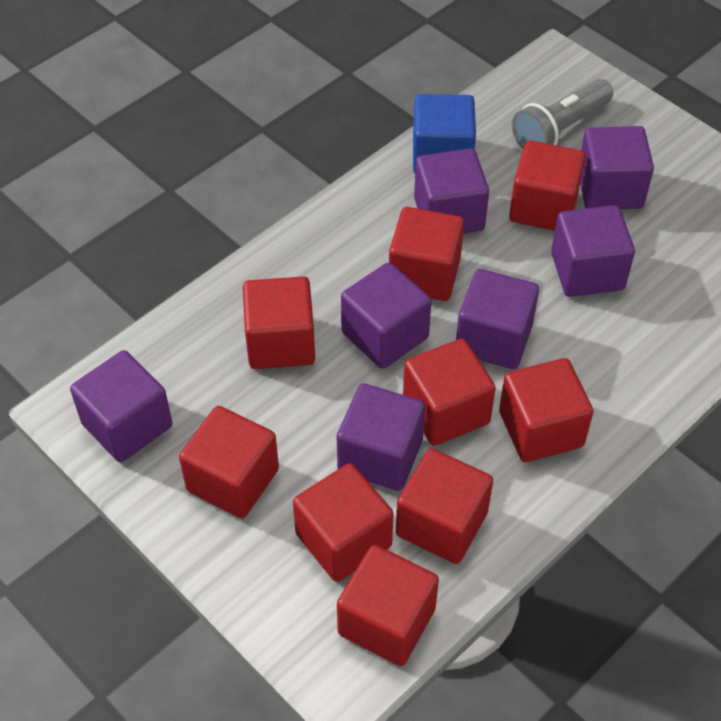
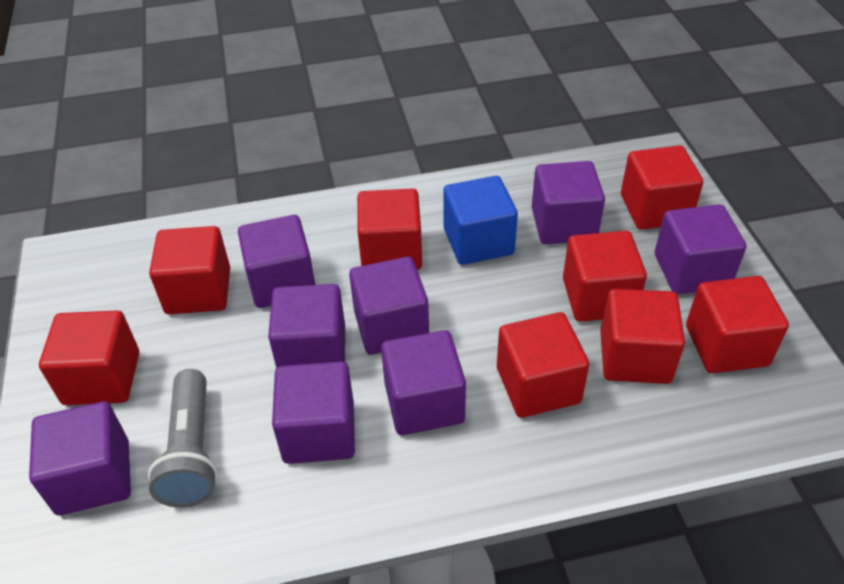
purple cube: 7 -> 8
red cube: 9 -> 8

